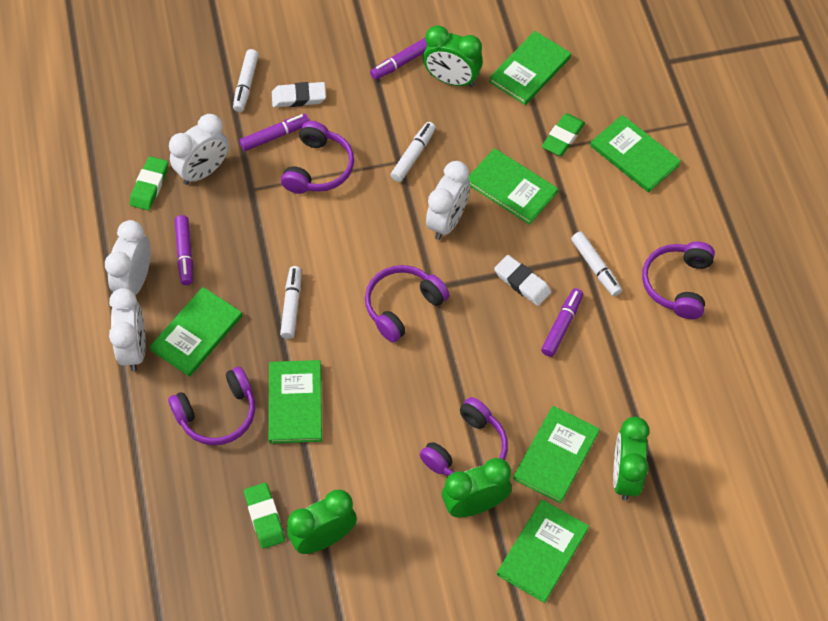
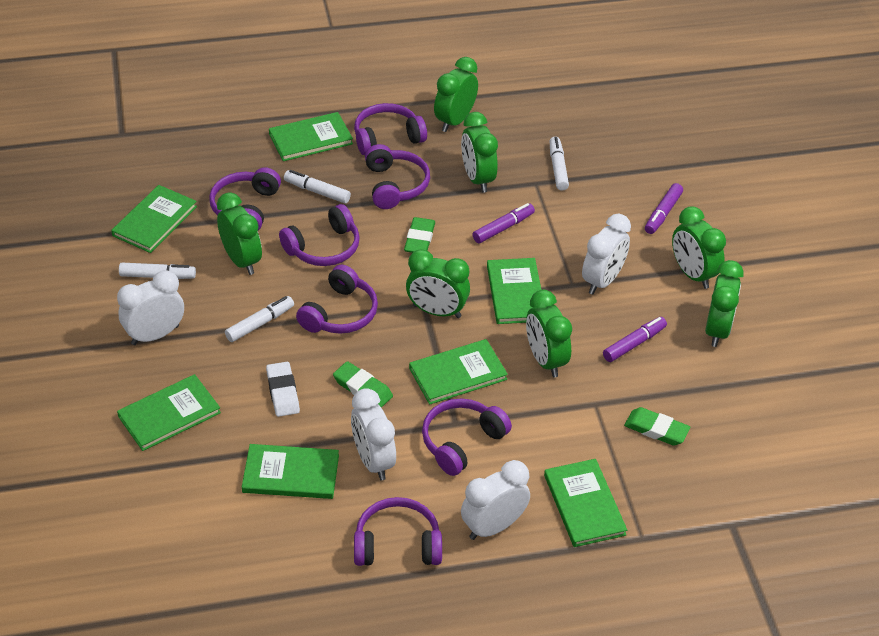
green clock: 4 -> 7
purple headphones: 5 -> 7
purple marker: 4 -> 3
white eraser: 2 -> 1

